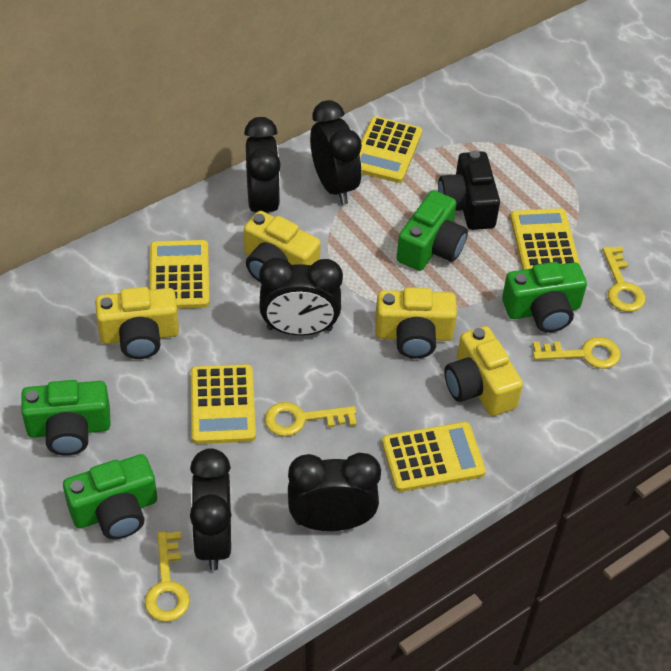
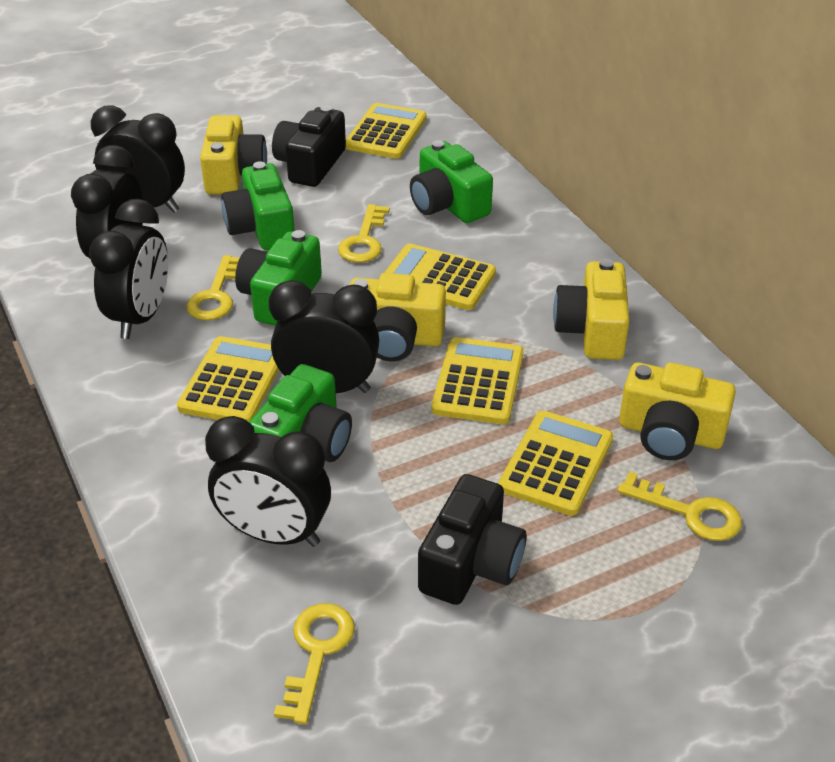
black camera: 1 -> 2

